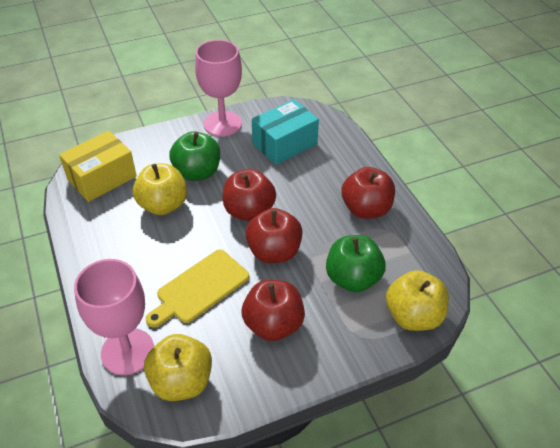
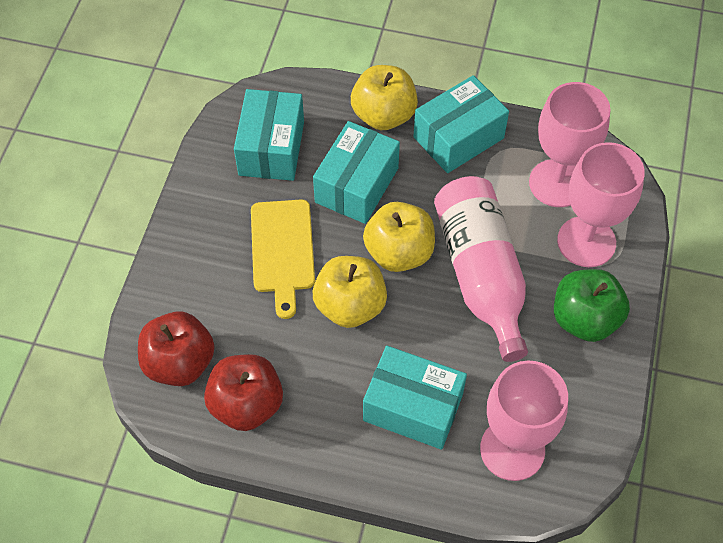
green apple: 2 -> 1
pink bottle: 0 -> 1
pink goblet: 2 -> 3
red apple: 4 -> 2
turquoise box: 1 -> 4
yellow box: 1 -> 0

